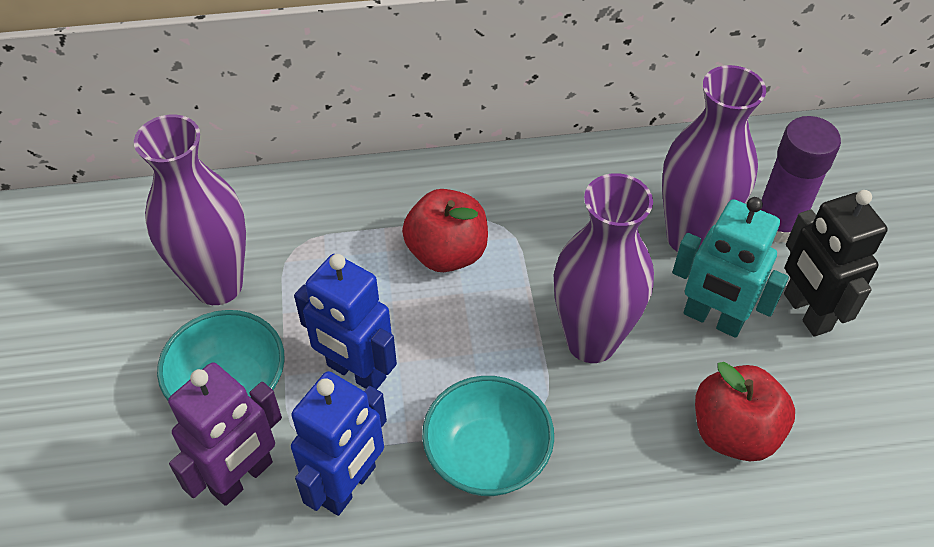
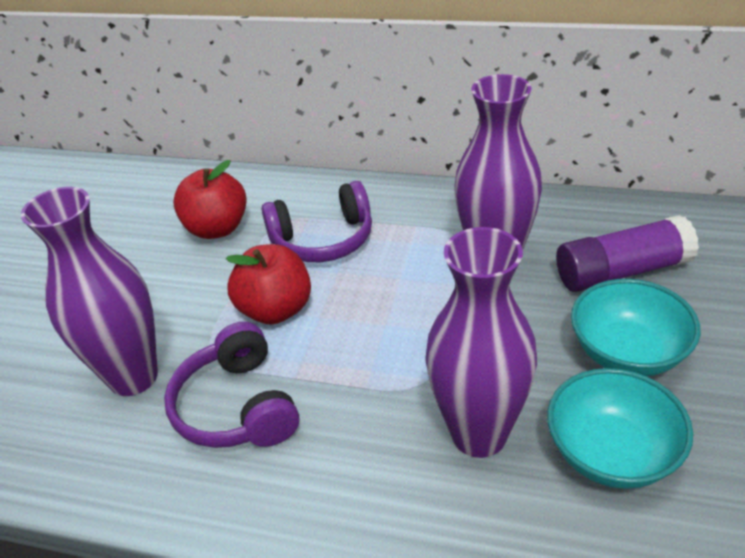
black robot: 1 -> 0
blue robot: 2 -> 0
purple headphones: 0 -> 2
purple robot: 1 -> 0
turquoise robot: 1 -> 0

